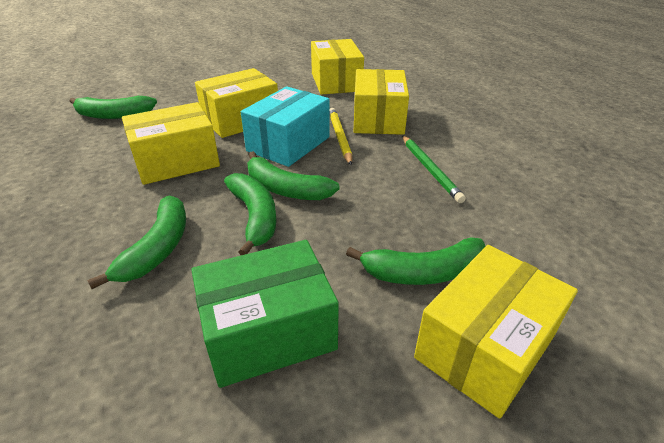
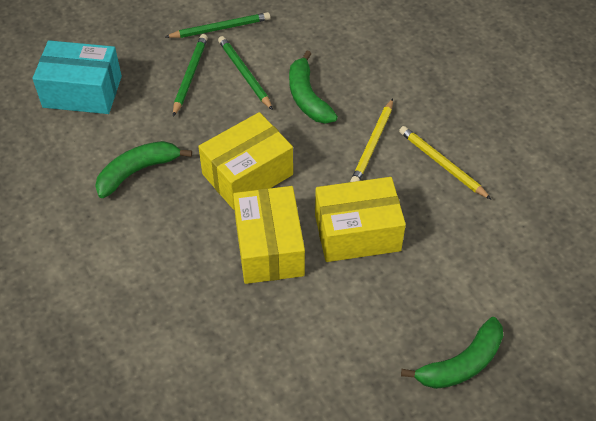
green banana: 5 -> 3
green box: 1 -> 0
green pencil: 1 -> 3
yellow box: 5 -> 3
yellow pencil: 1 -> 2

